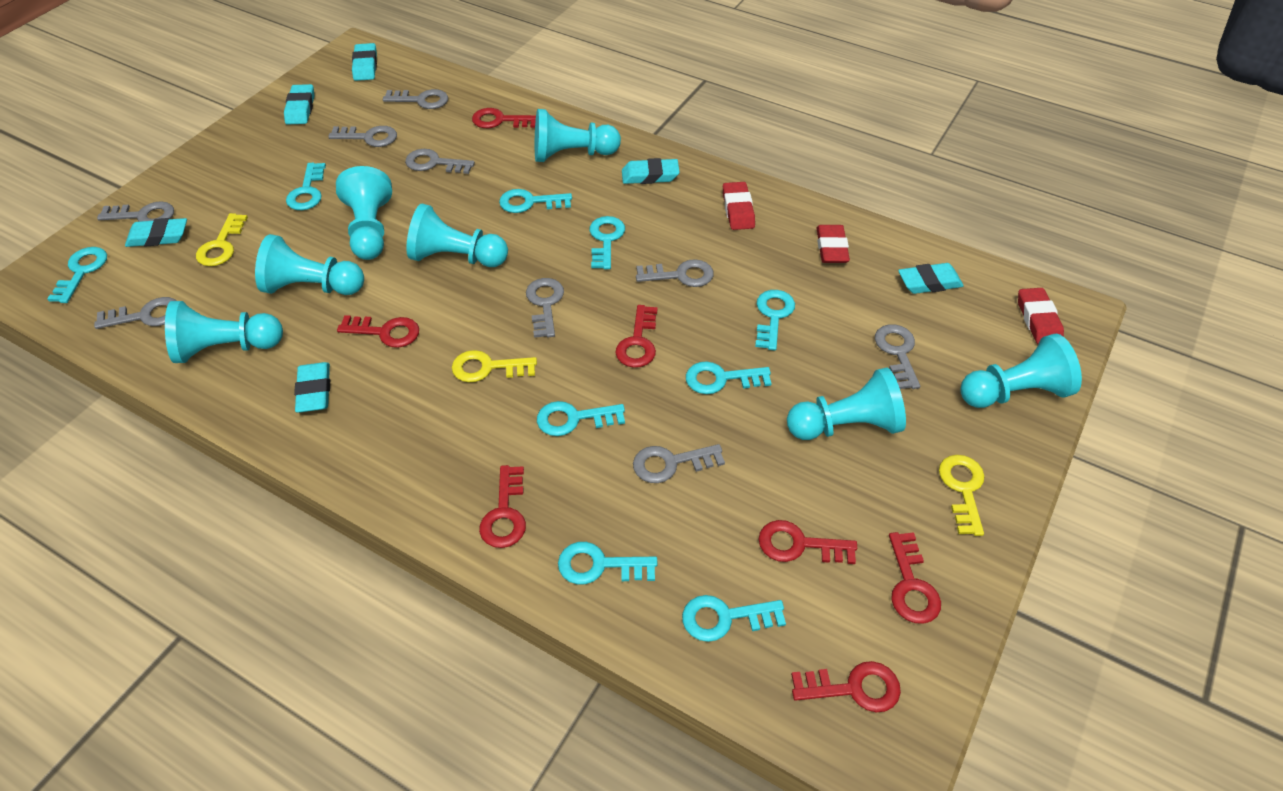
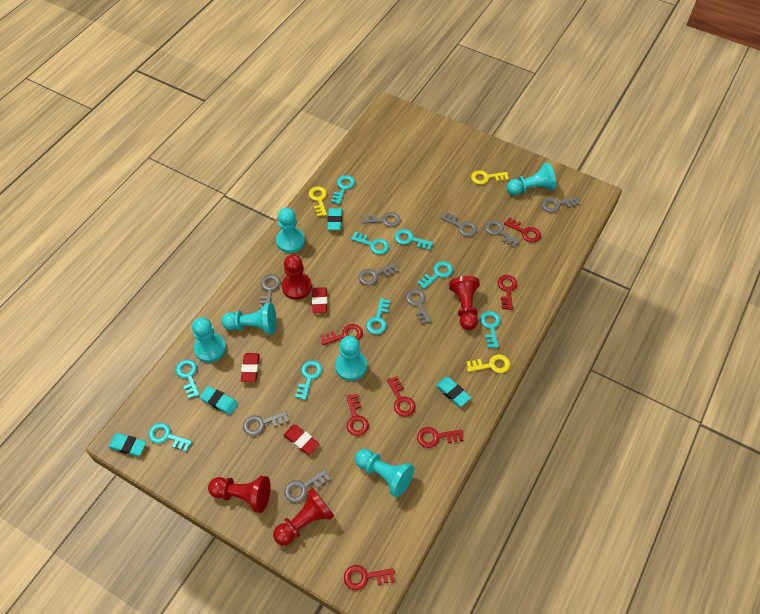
red pawn: 0 -> 4
turquoise eraser: 6 -> 4
turquoise pawn: 7 -> 6

